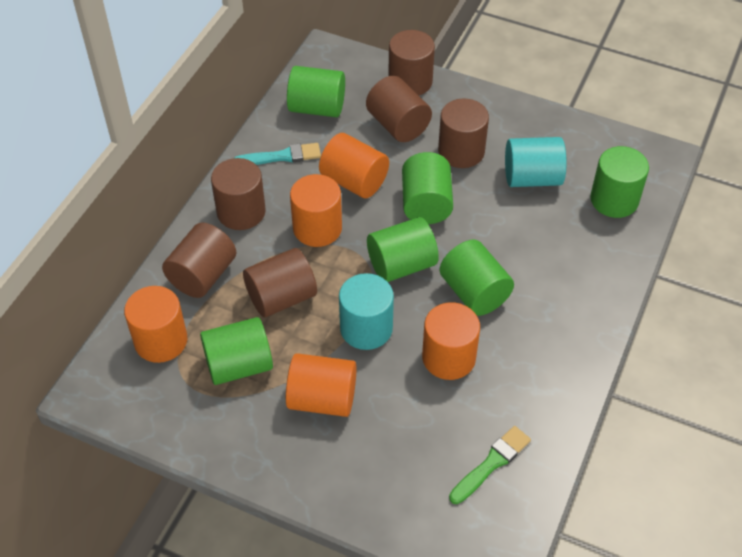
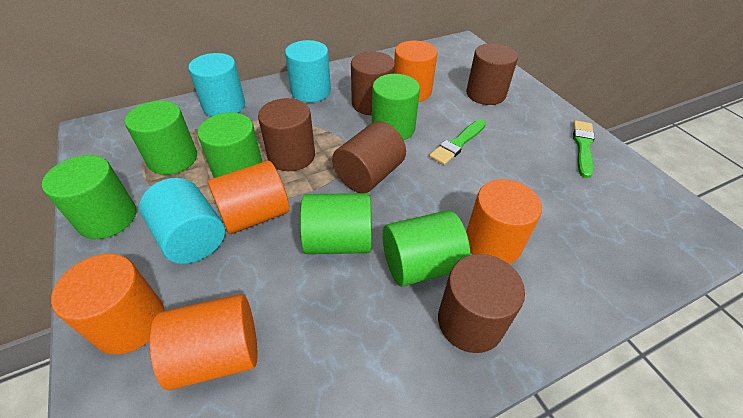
brown cylinder: 6 -> 5
green brush: 1 -> 2
turquoise brush: 1 -> 0
turquoise cylinder: 2 -> 3

